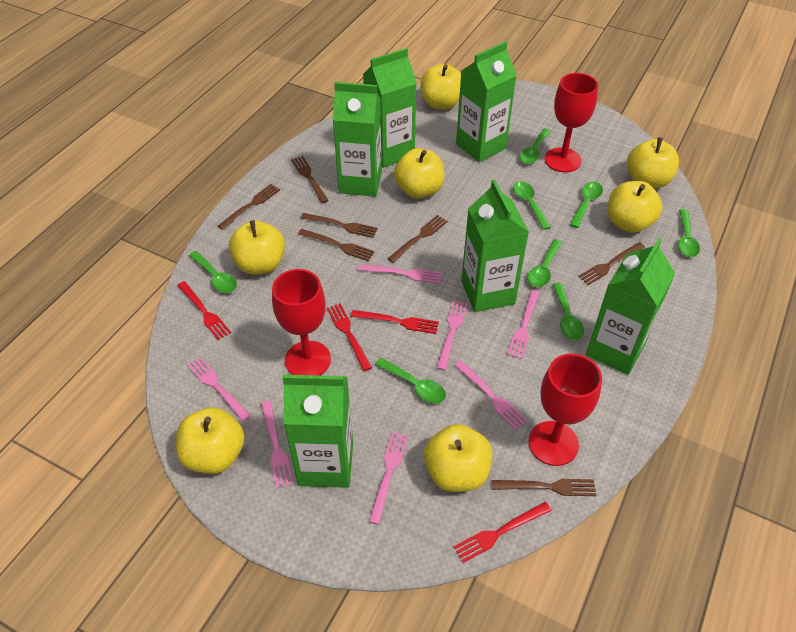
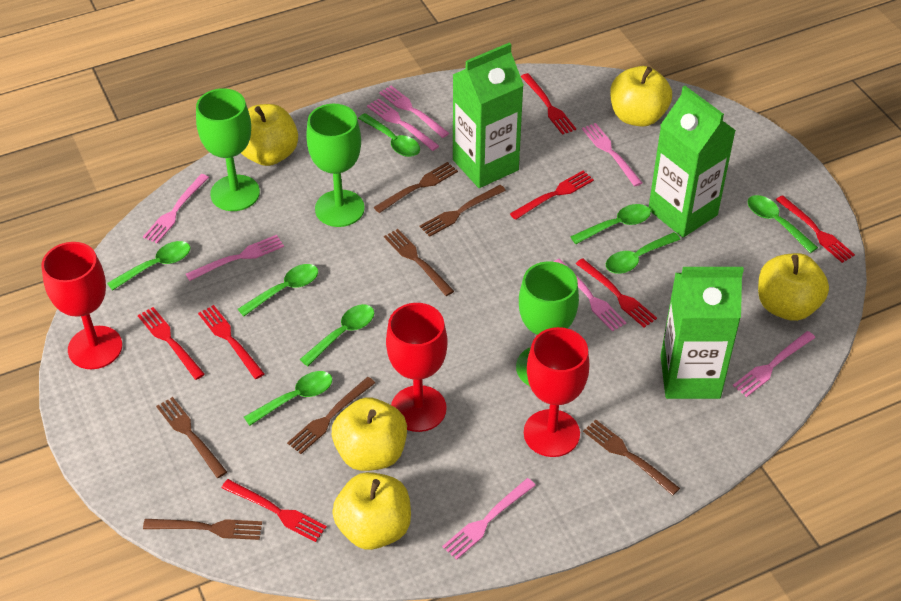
green carton: 6 -> 3
green goblet: 0 -> 3
pink fork: 7 -> 8
red fork: 4 -> 7
yellow apple: 7 -> 5

